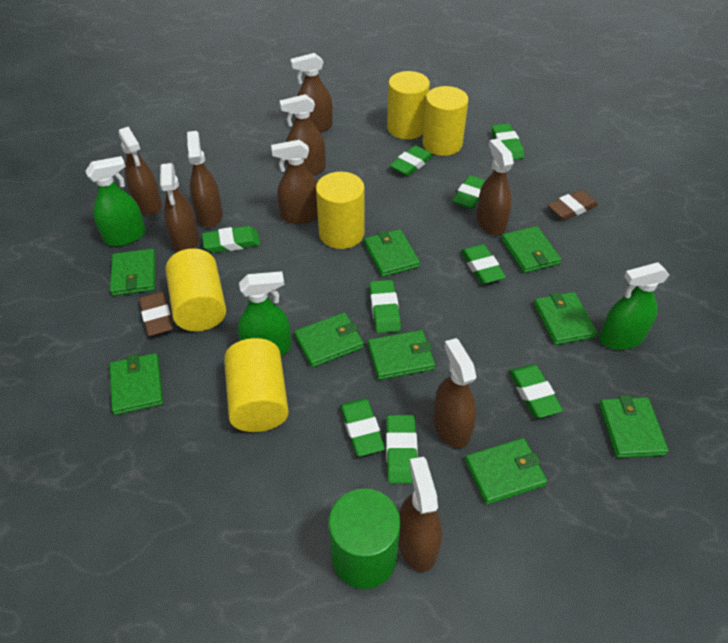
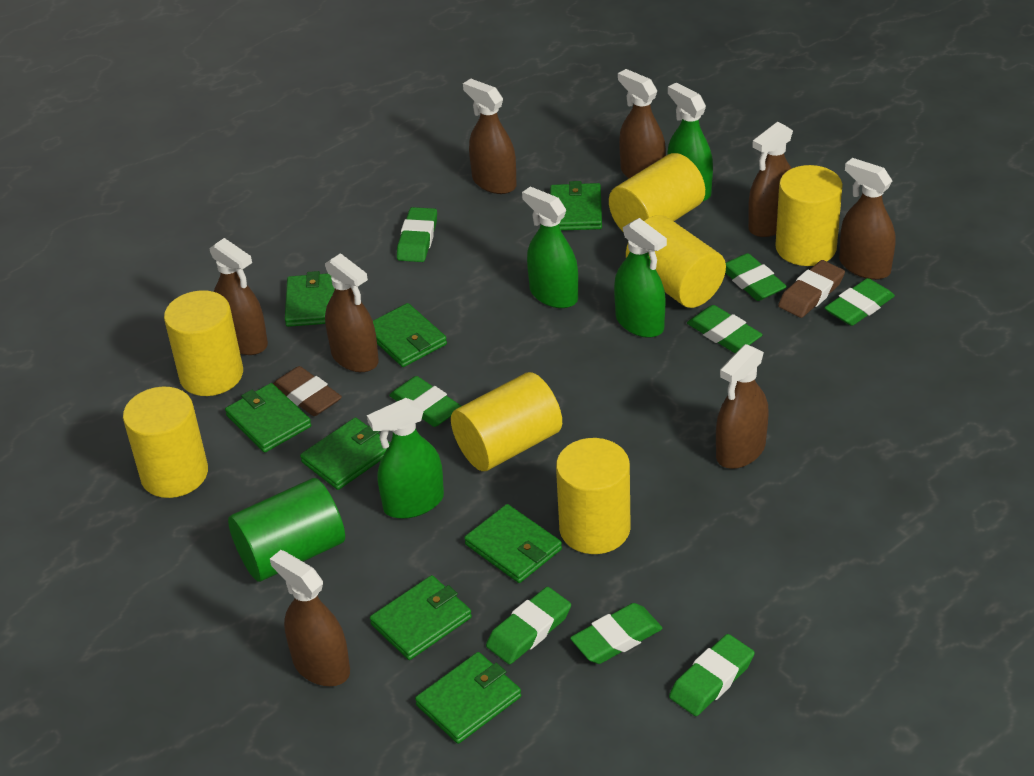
brown spray bottle: 9 -> 8
green eraser: 9 -> 8
green spray bottle: 3 -> 4
green wallet: 9 -> 8
yellow cylinder: 5 -> 7

